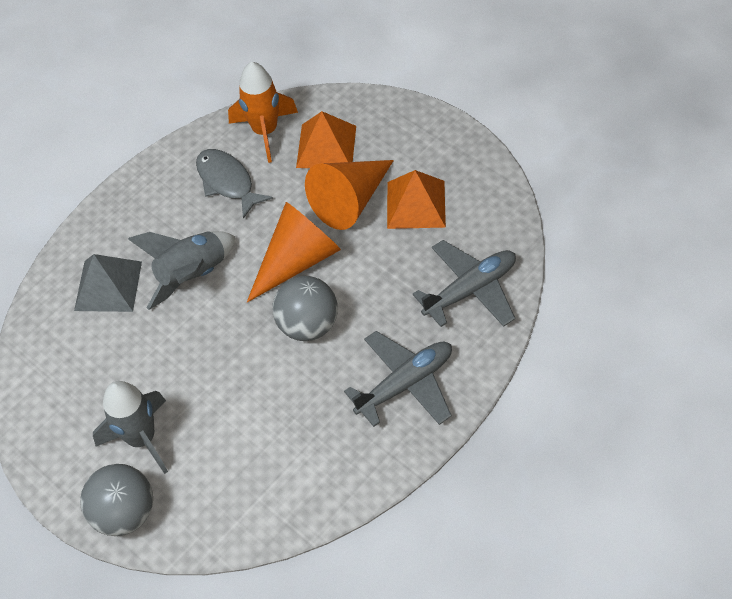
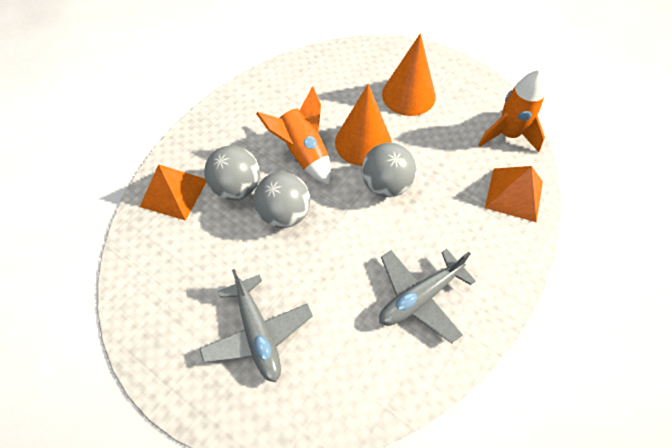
grey ball: 2 -> 3
grey fish: 1 -> 0
grey pyramid: 1 -> 0
grey rocket: 2 -> 0
orange rocket: 1 -> 2

